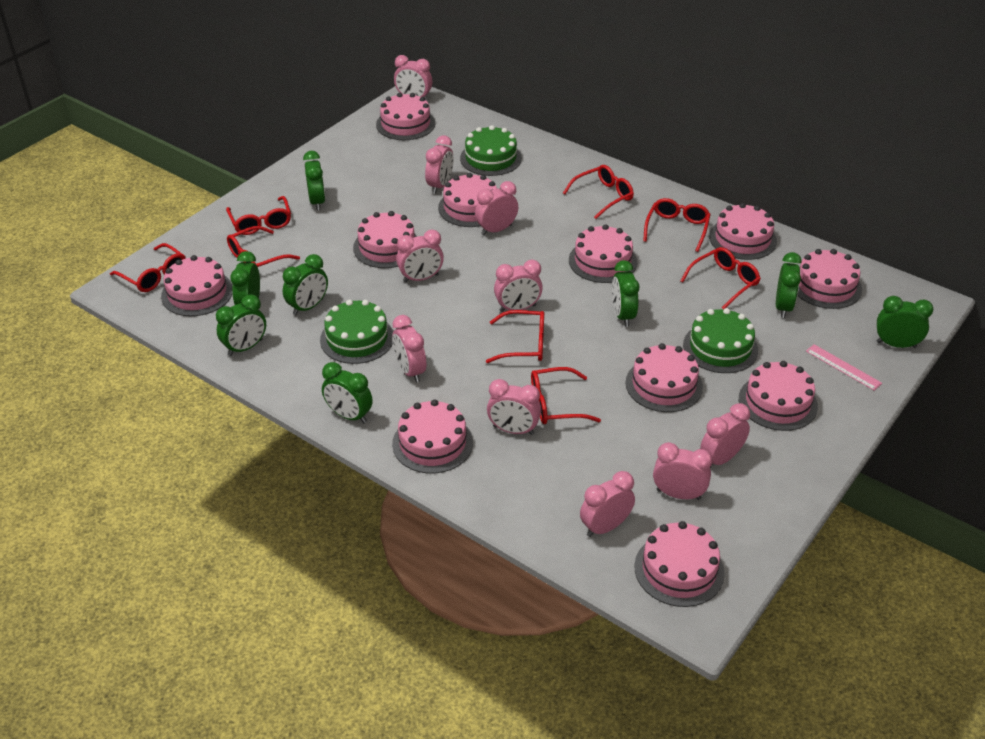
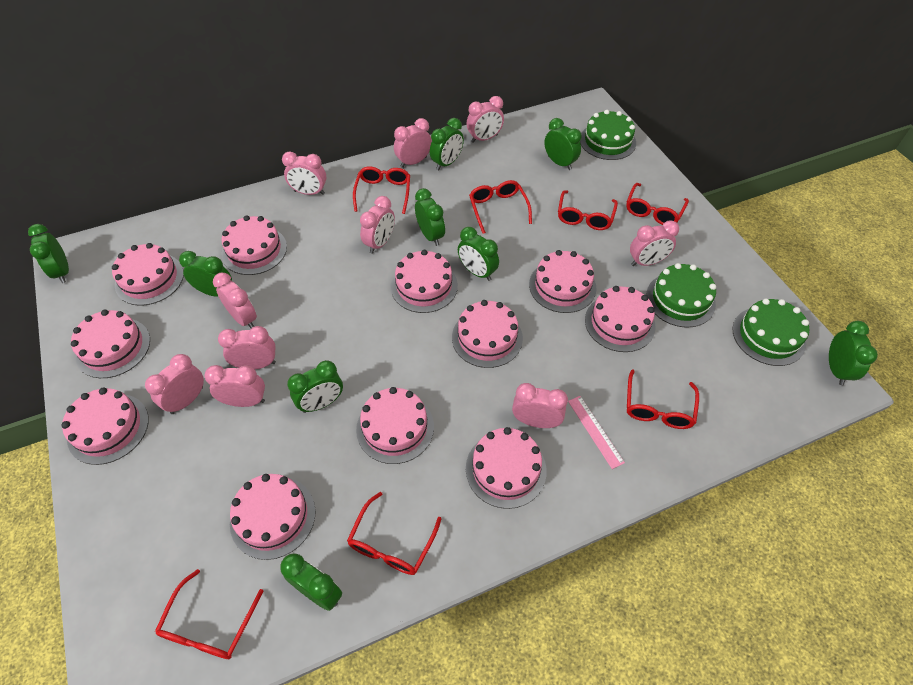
green clock: 8 -> 9
red glasses: 8 -> 7

